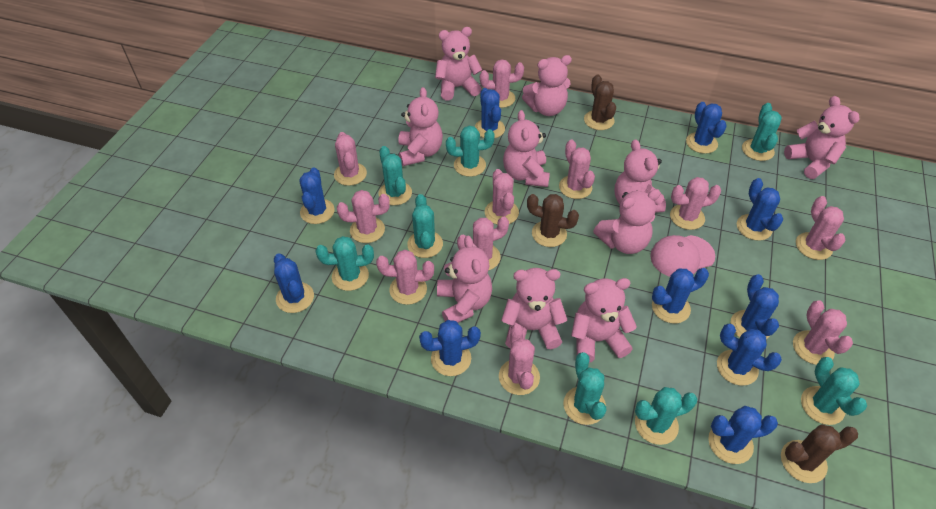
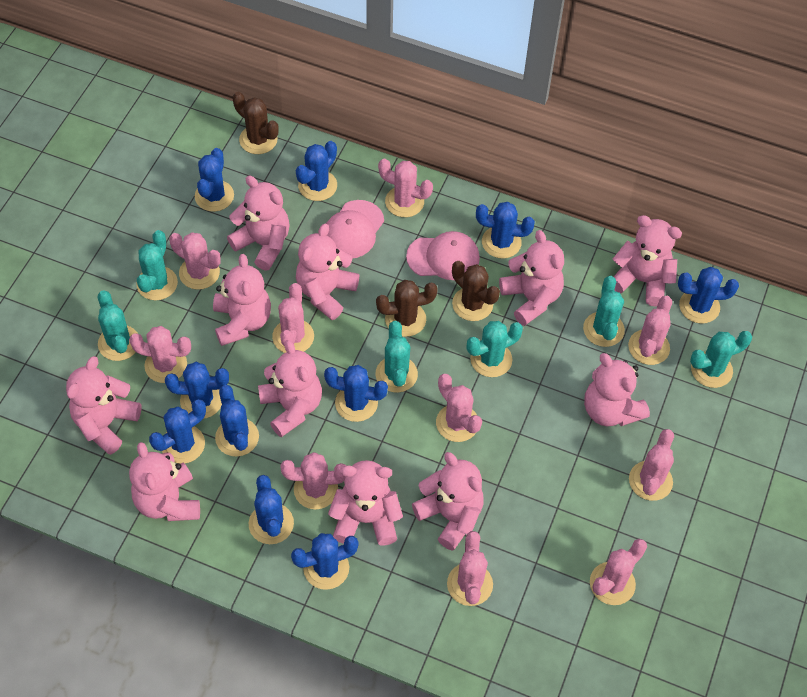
pink cactus: 11 -> 10
pink cap: 1 -> 2
pink teddy bear: 10 -> 11
turquoise cactus: 8 -> 6

